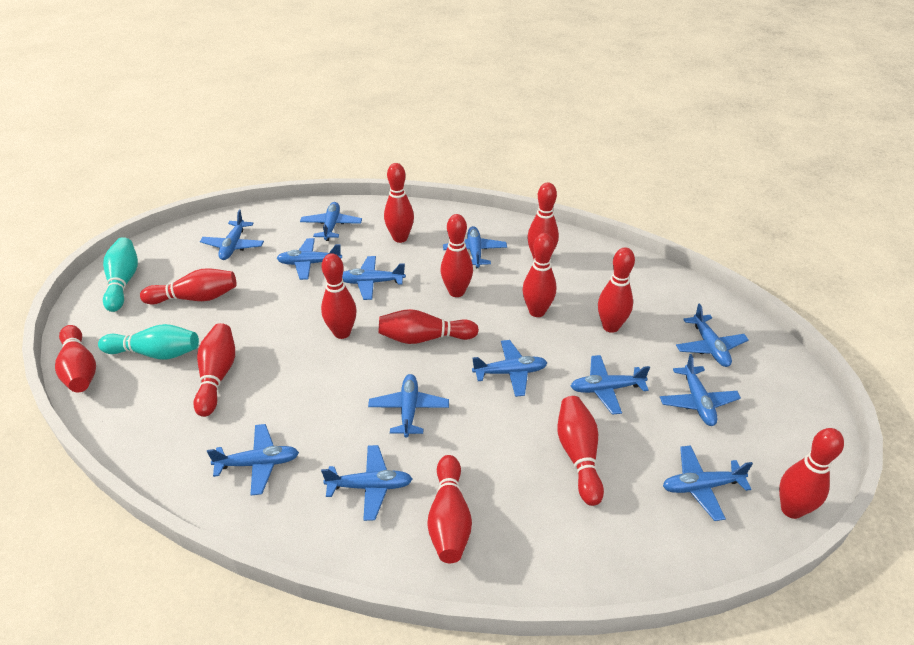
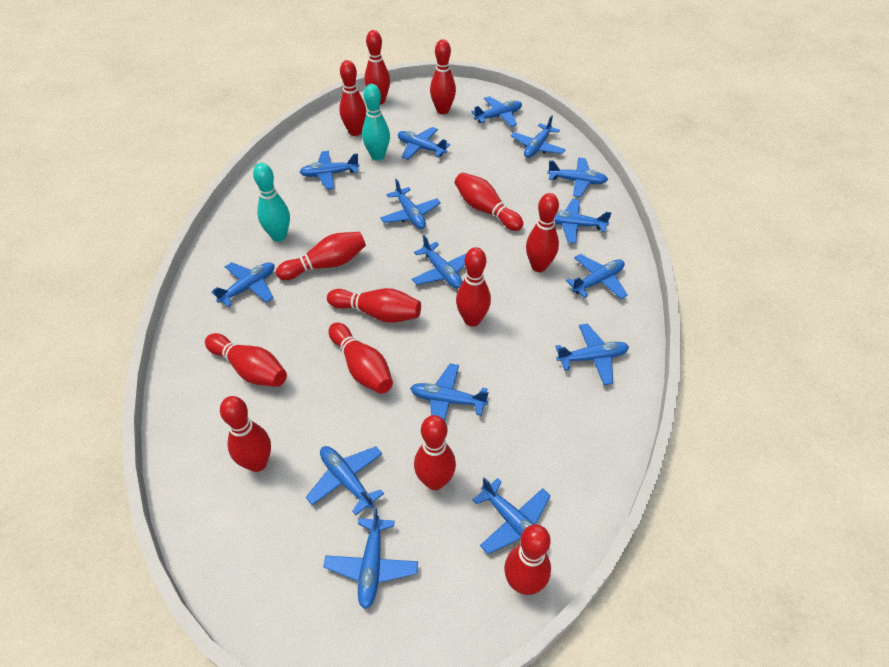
blue plane: 13 -> 15

